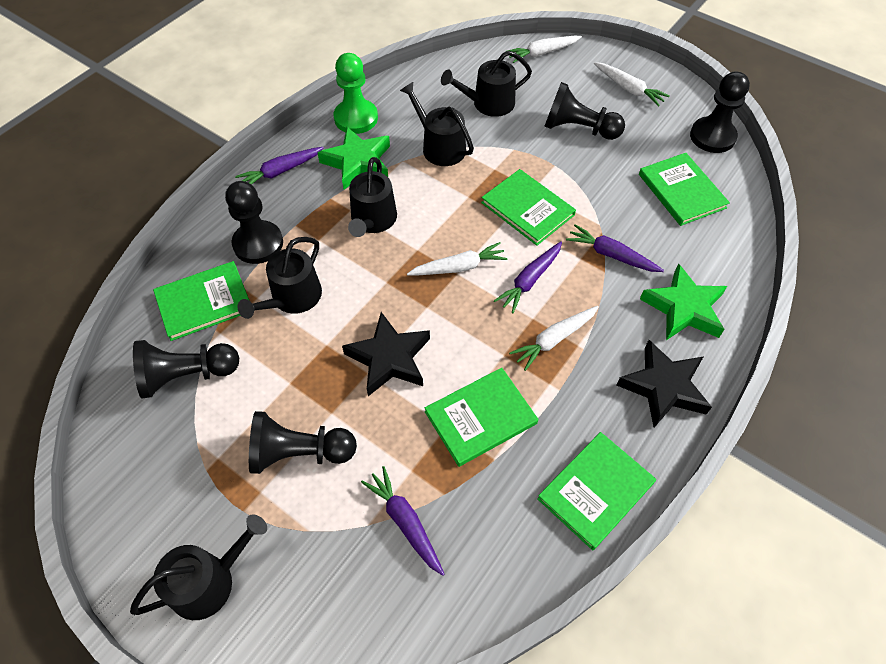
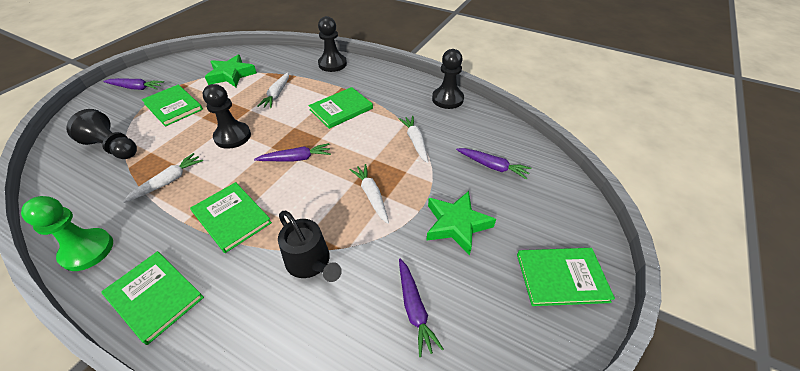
black pawn: 5 -> 4
black star: 2 -> 0
black watering can: 5 -> 1

